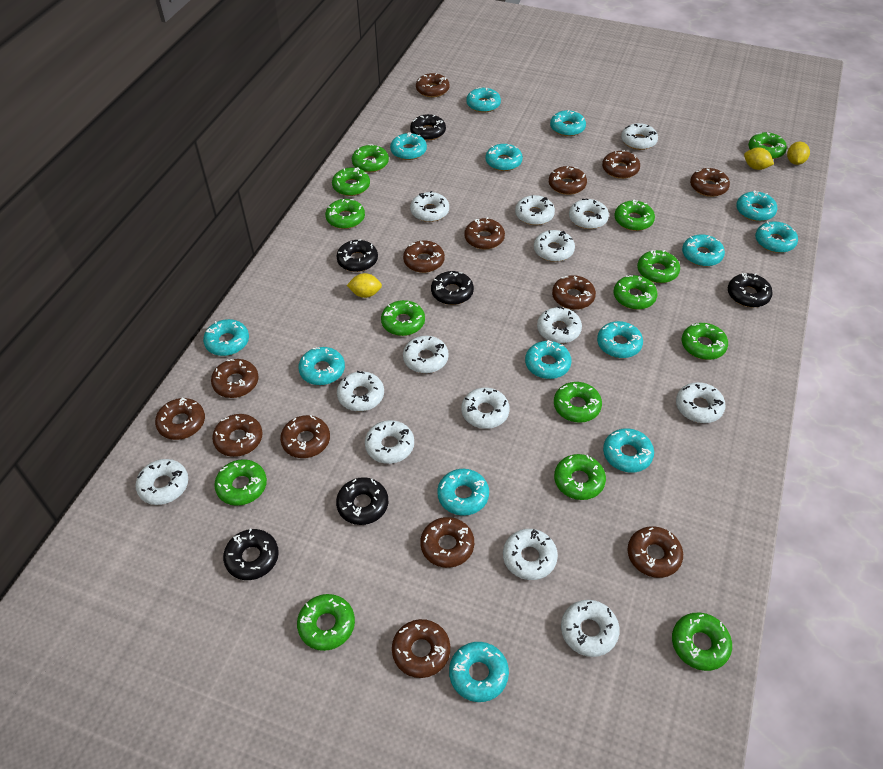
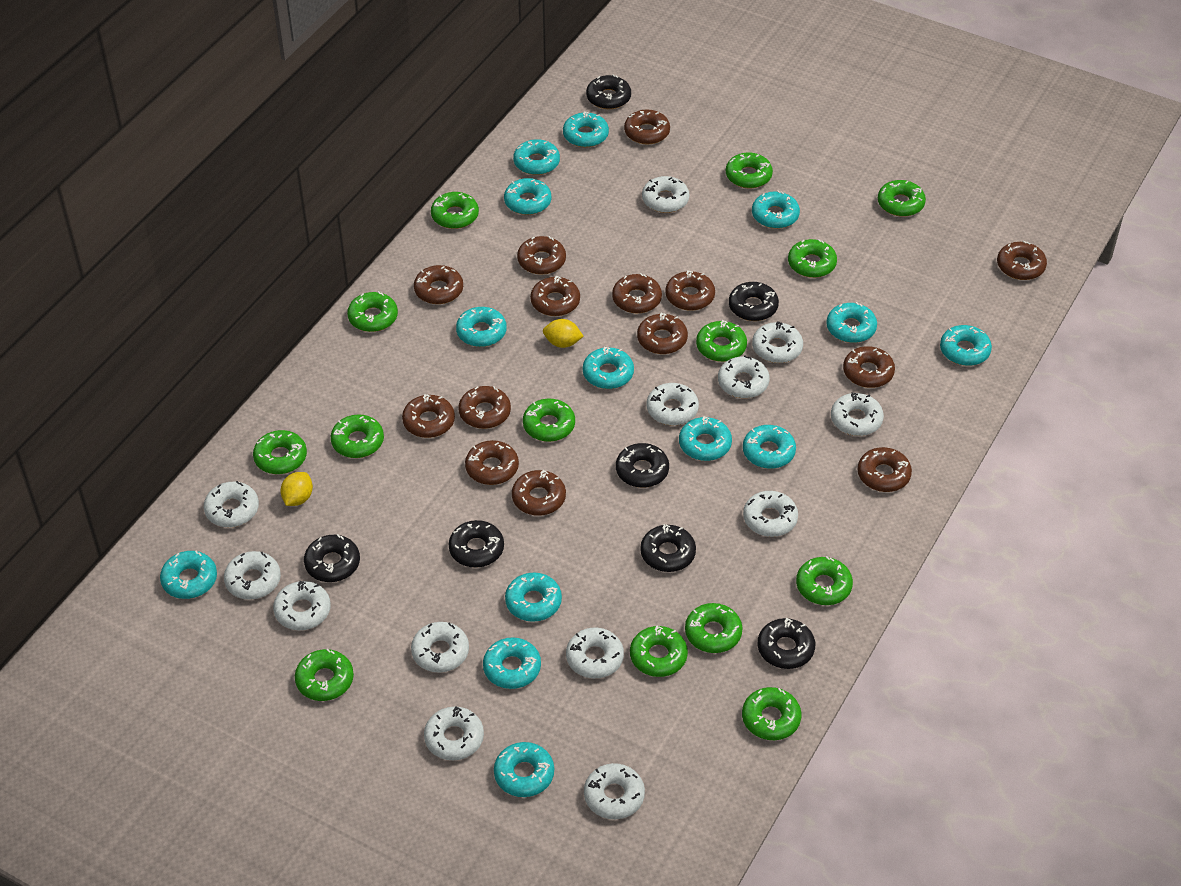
black donut: 6 -> 7
white donut: 14 -> 13
yellow lemon: 3 -> 2

